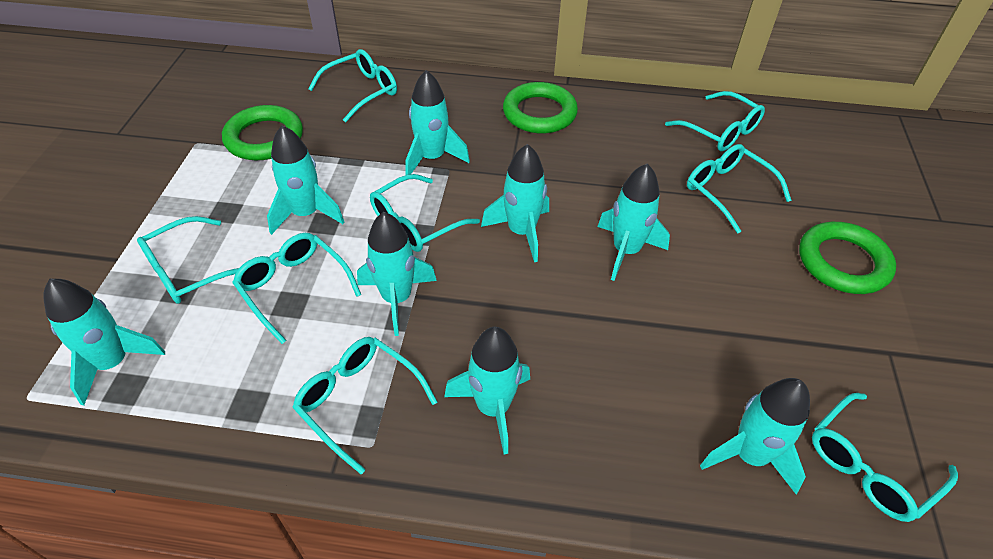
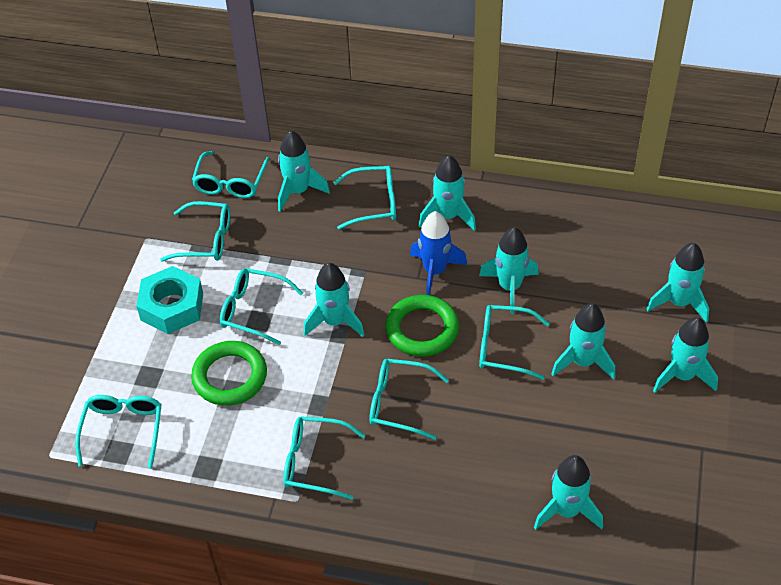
blue rocket: 0 -> 1
green ring: 3 -> 2
turquoise nut: 0 -> 1

